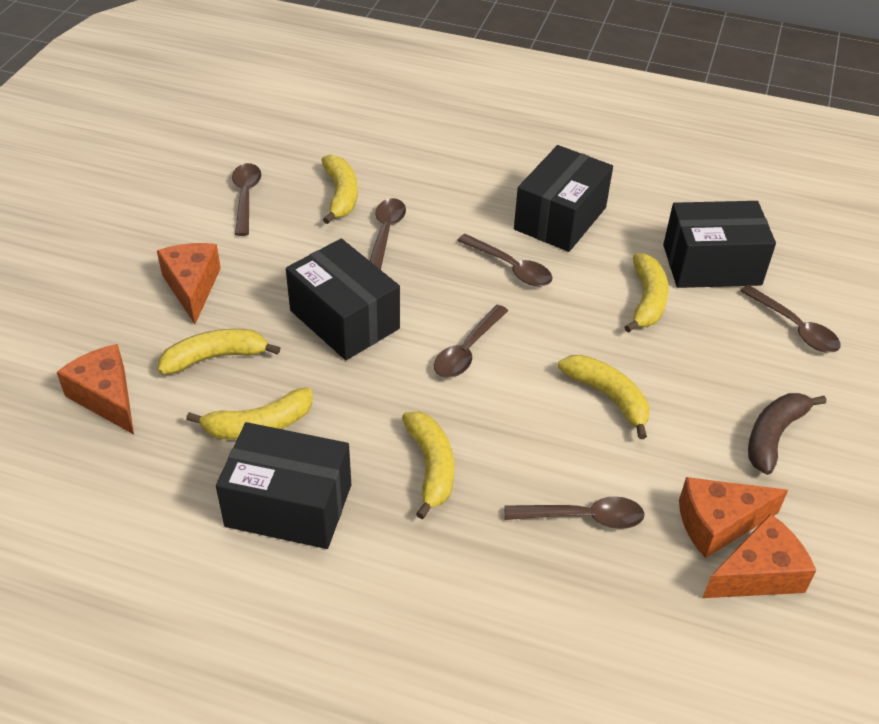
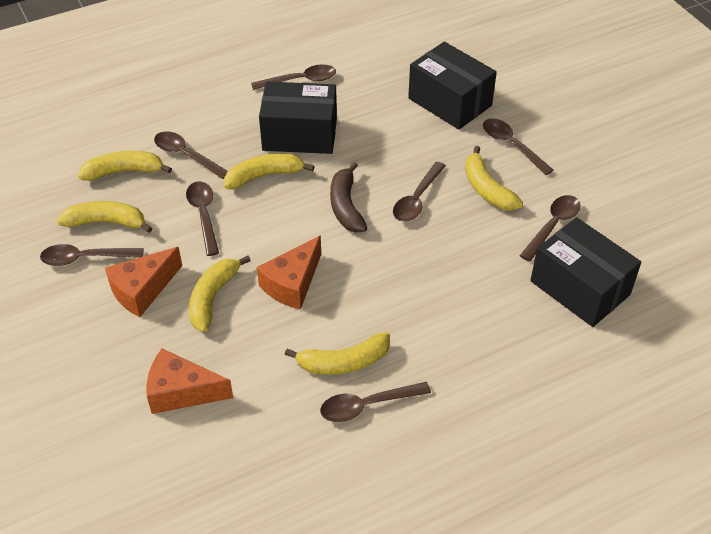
black box: 4 -> 3
brown spoon: 6 -> 8
orange cheese: 4 -> 3

